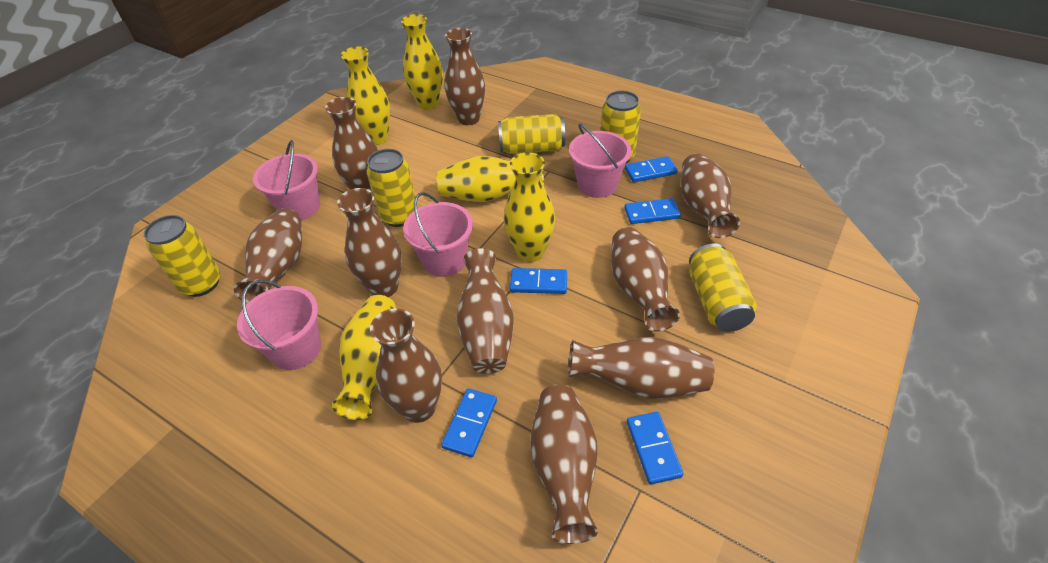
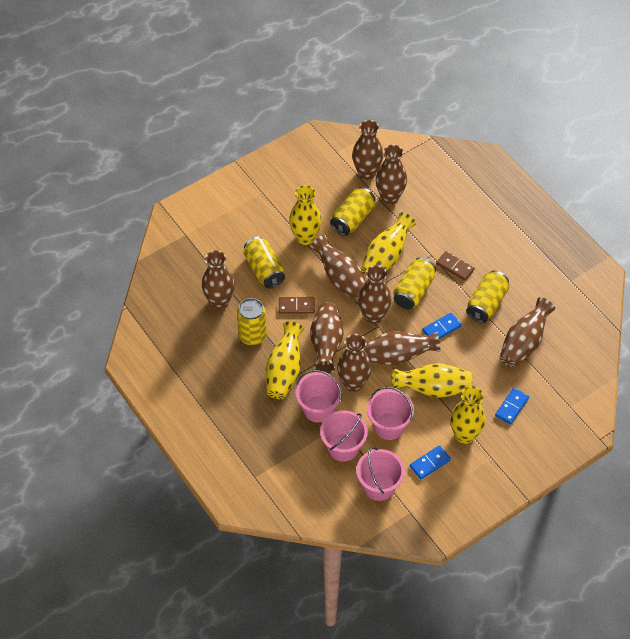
blue domino: 5 -> 3
brown domino: 0 -> 2
brown vase: 10 -> 9

